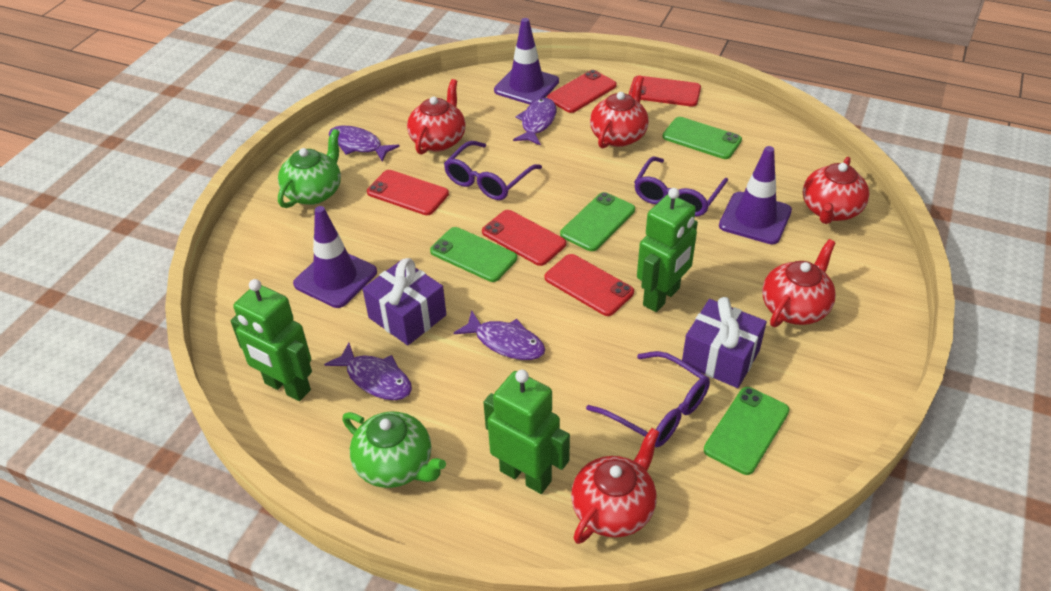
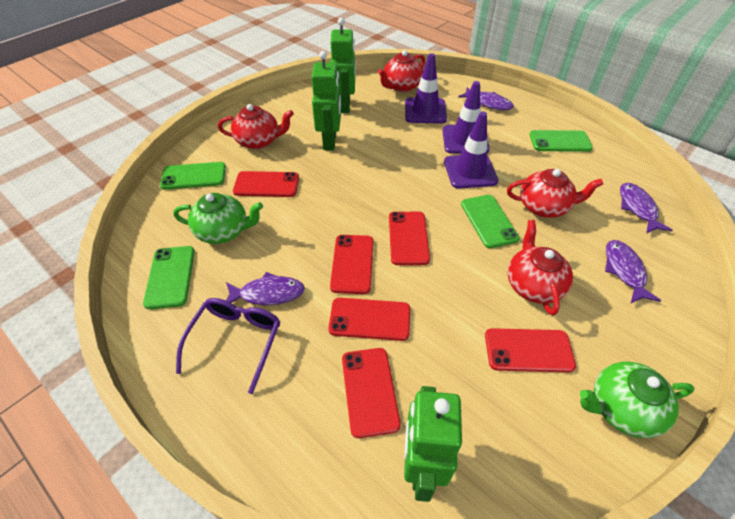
purple gift: 2 -> 0
purple glasses: 3 -> 1
red phone: 5 -> 6
red teapot: 5 -> 4

